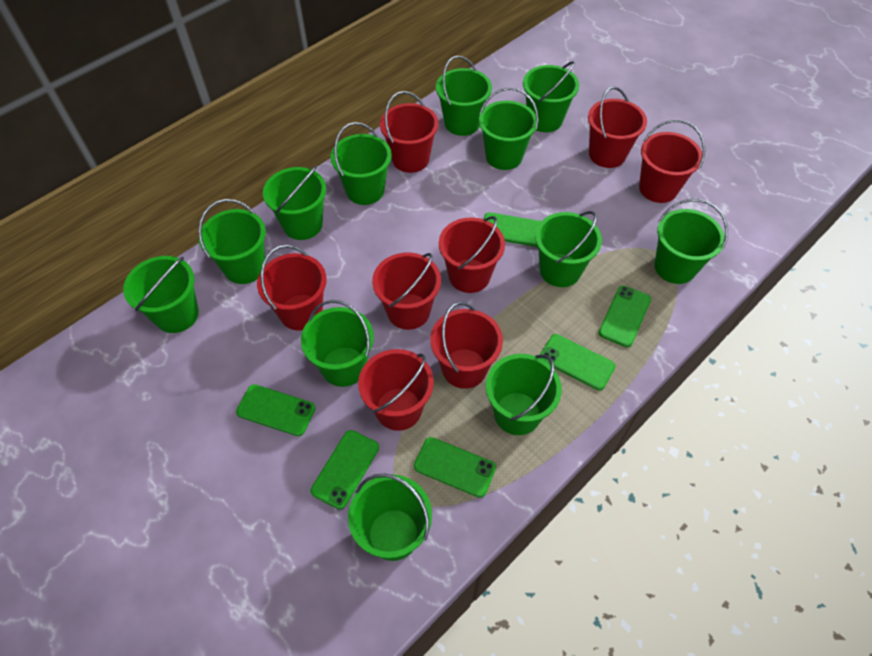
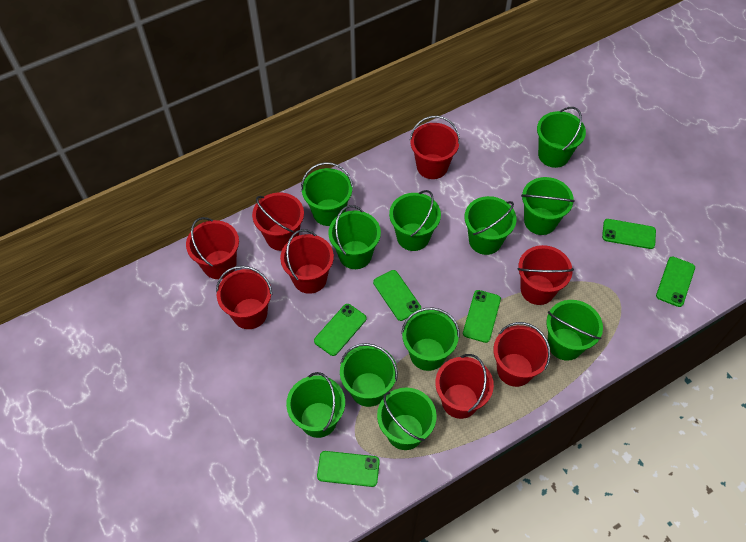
green bucket: 12 -> 11

